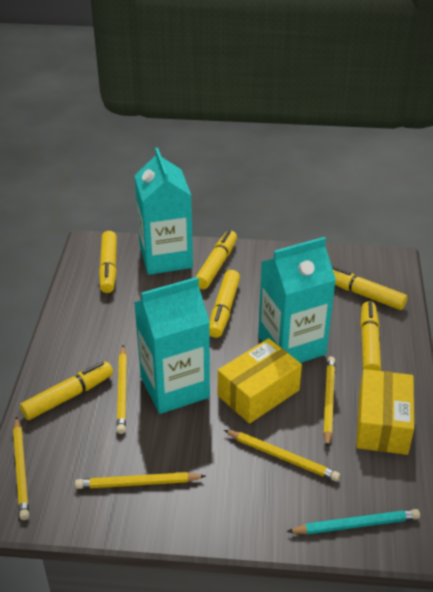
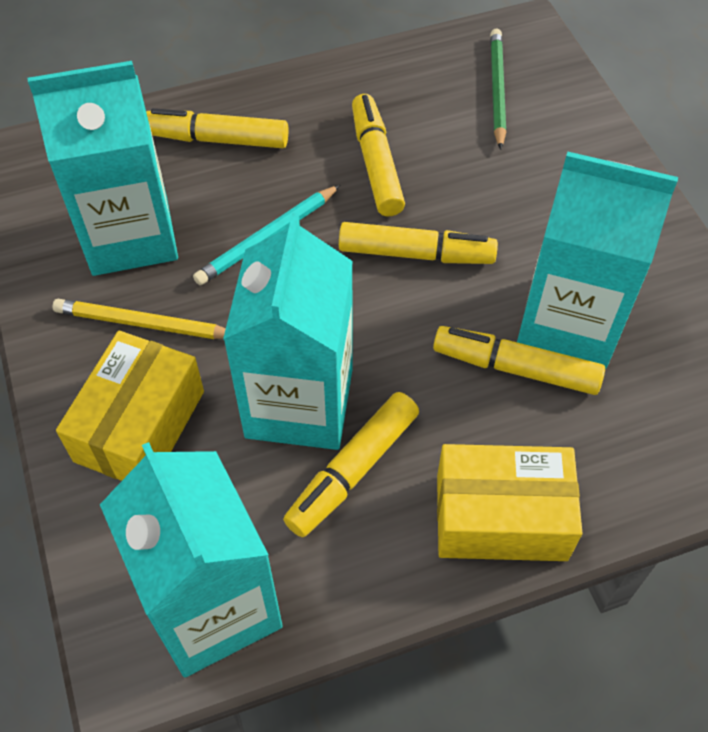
green pencil: 0 -> 1
turquoise carton: 3 -> 4
yellow marker: 6 -> 5
yellow pencil: 5 -> 1

